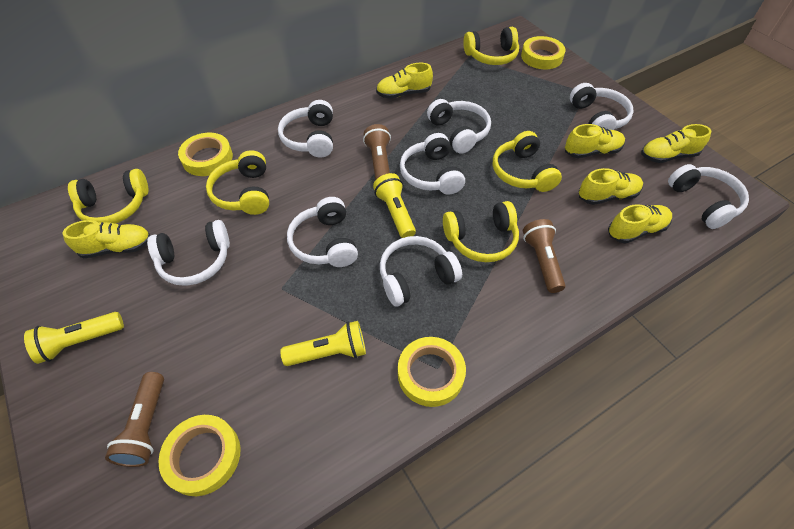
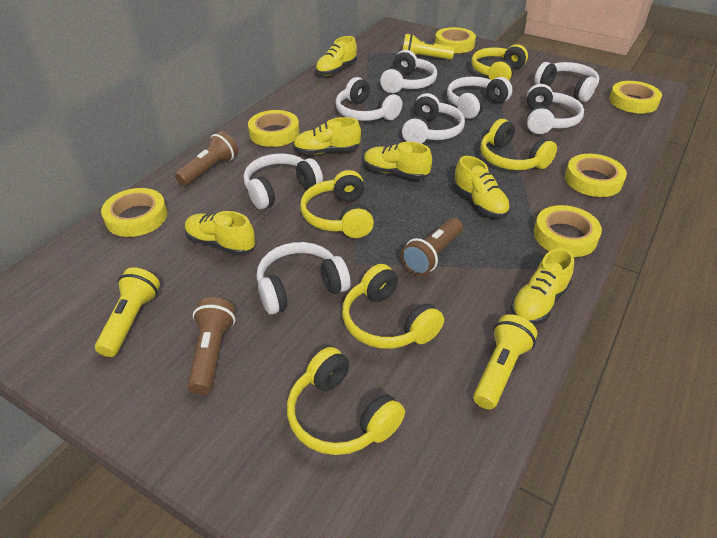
yellow tape: 4 -> 6

